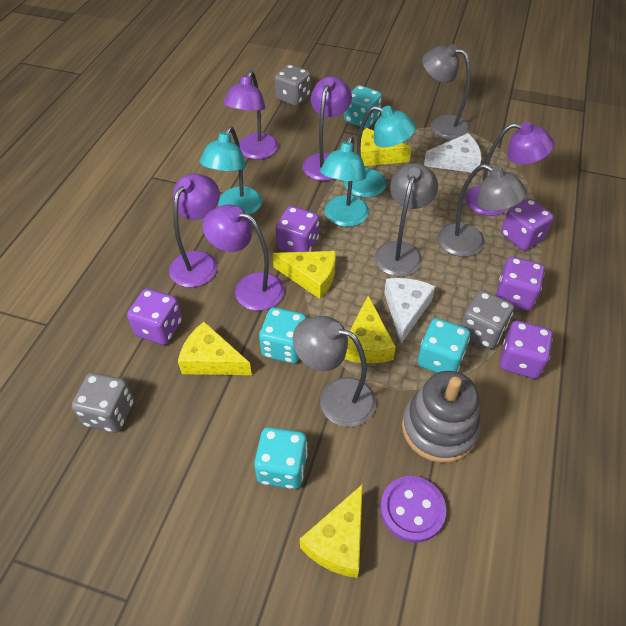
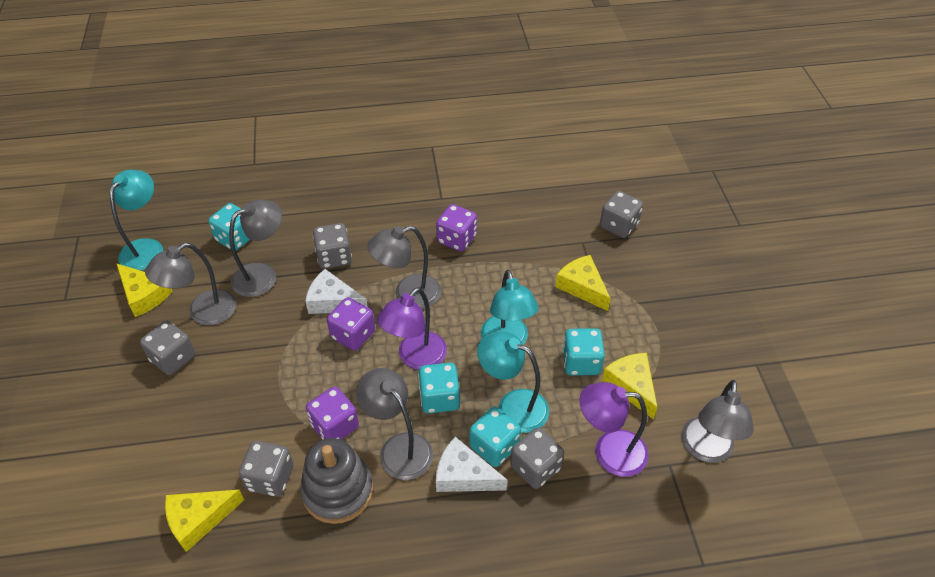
grey dice: 3 -> 5
grey lamp: 4 -> 5
purple button: 1 -> 0
purple dice: 5 -> 3
purple lamp: 5 -> 2
yellow cheese: 5 -> 4

